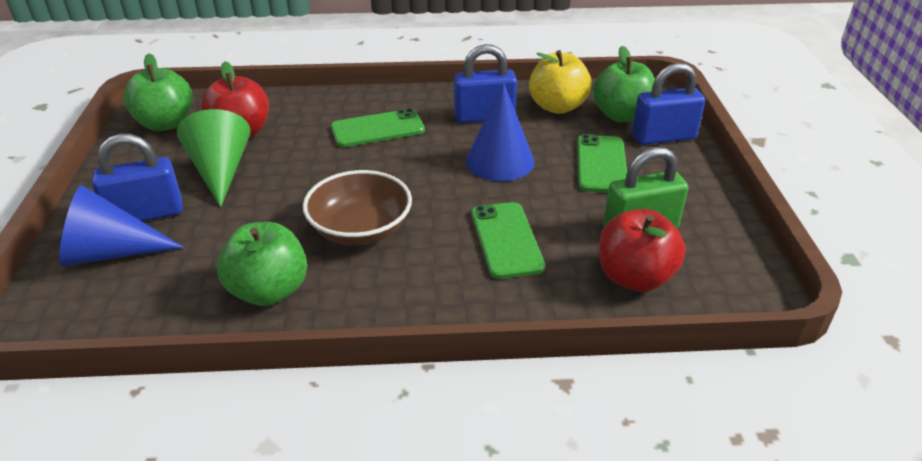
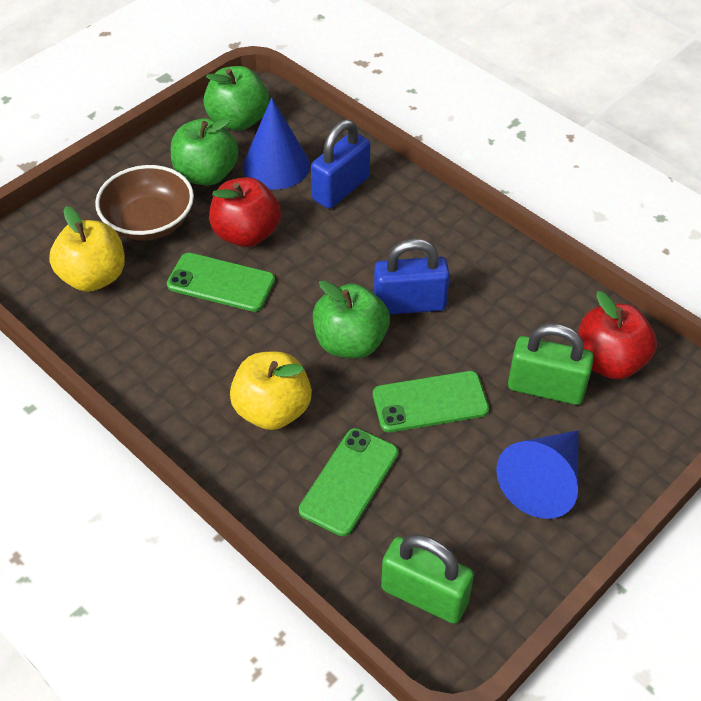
blue padlock: 3 -> 2
green cone: 1 -> 0
green padlock: 1 -> 2
yellow apple: 1 -> 2

